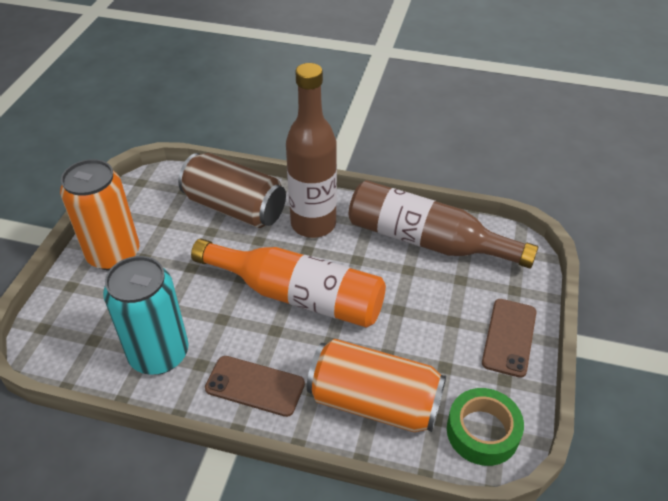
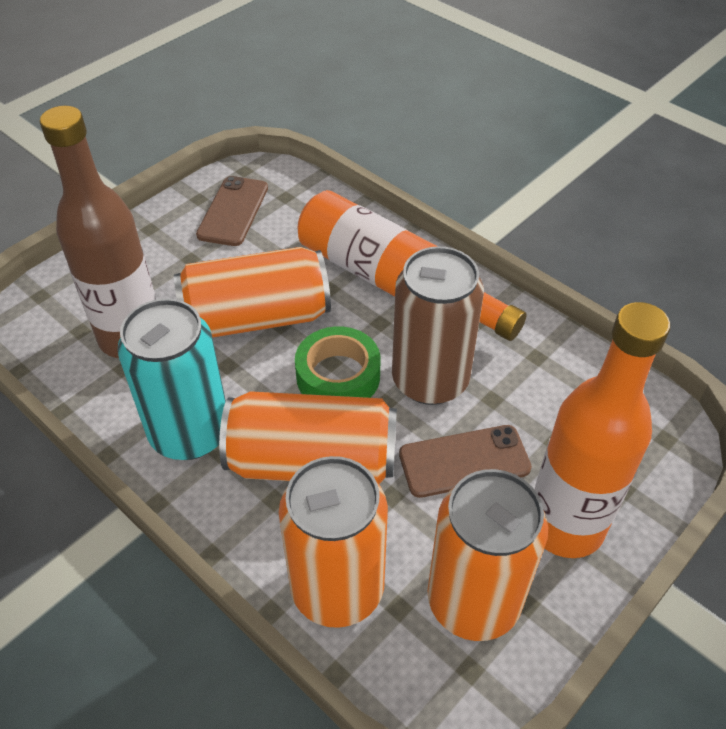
brown bottle: 2 -> 1
orange bottle: 1 -> 2
orange can: 2 -> 4

